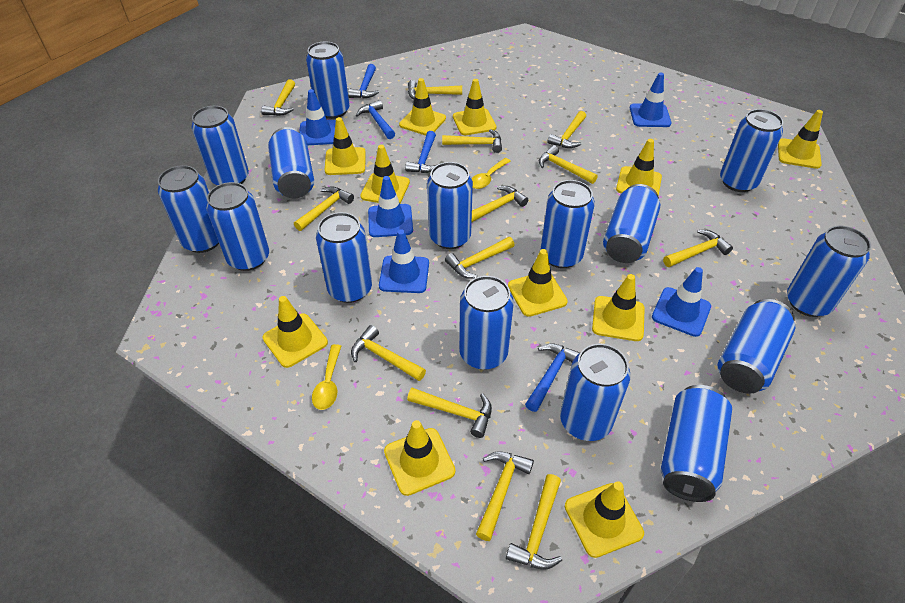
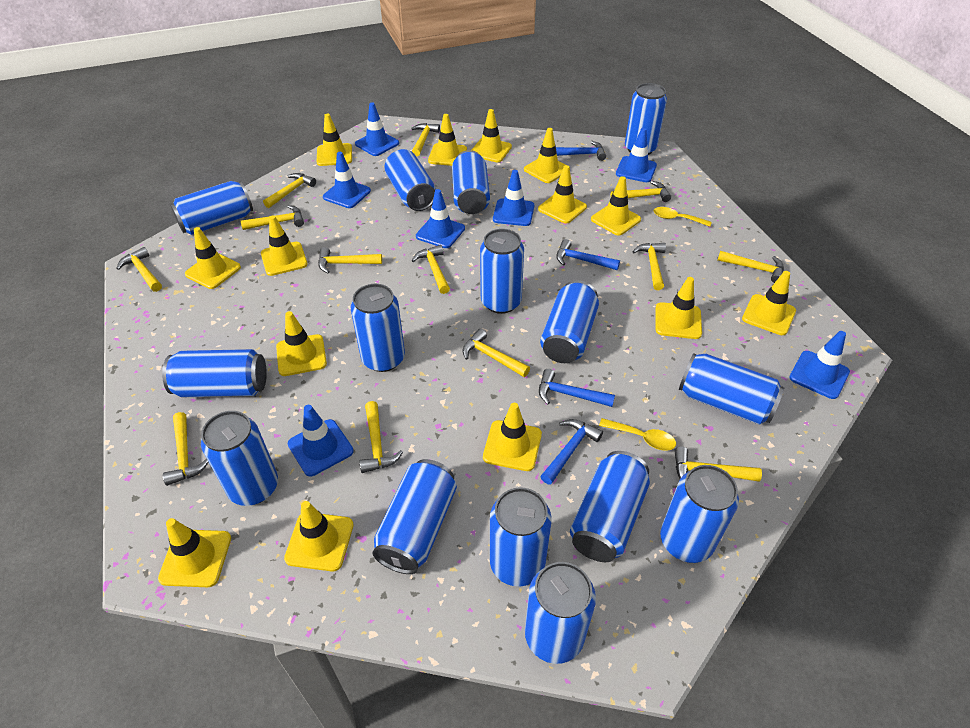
blue traffic cone: 5 -> 7
yellow traffic cone: 11 -> 14

